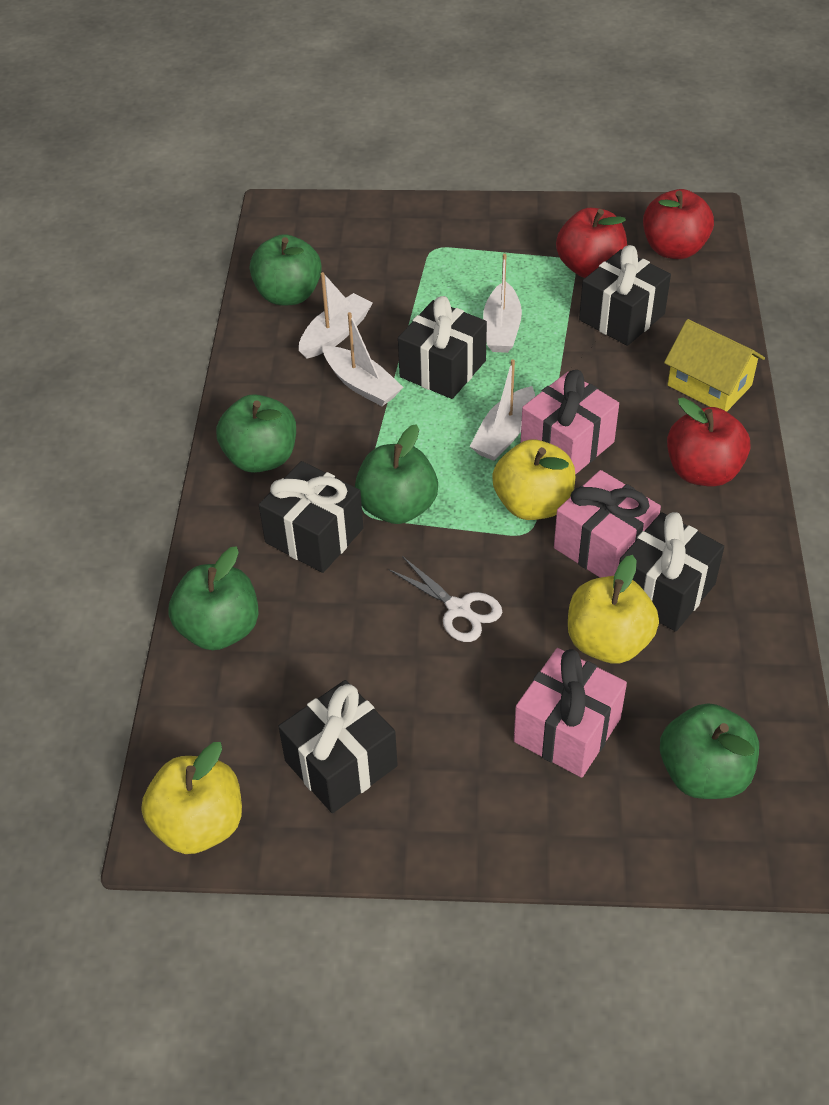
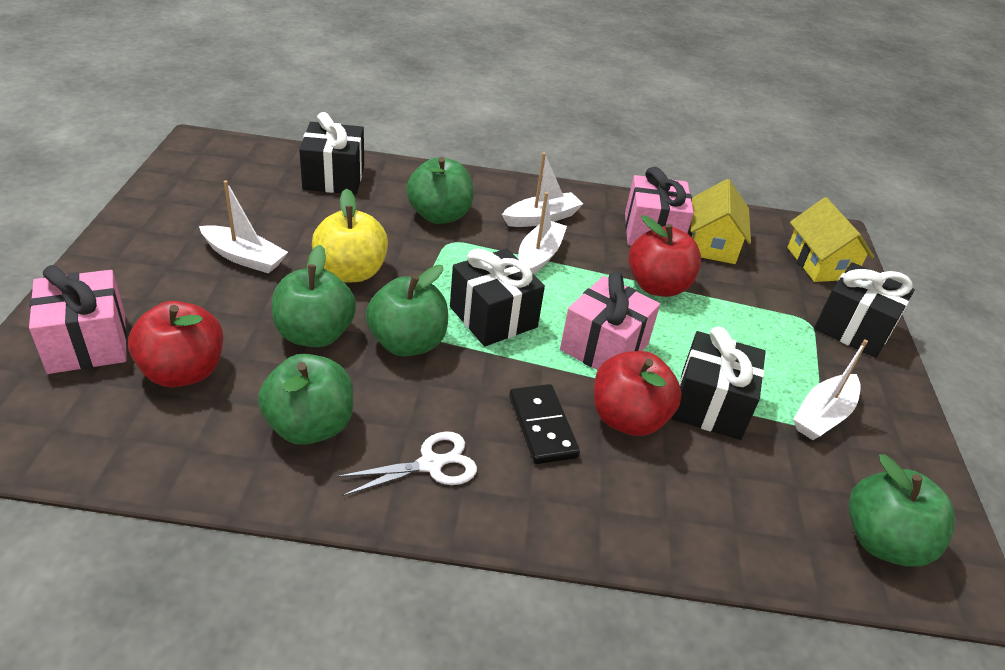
black domino: 0 -> 1
black gift: 5 -> 4
yellow apple: 3 -> 1
yellow house: 1 -> 2

